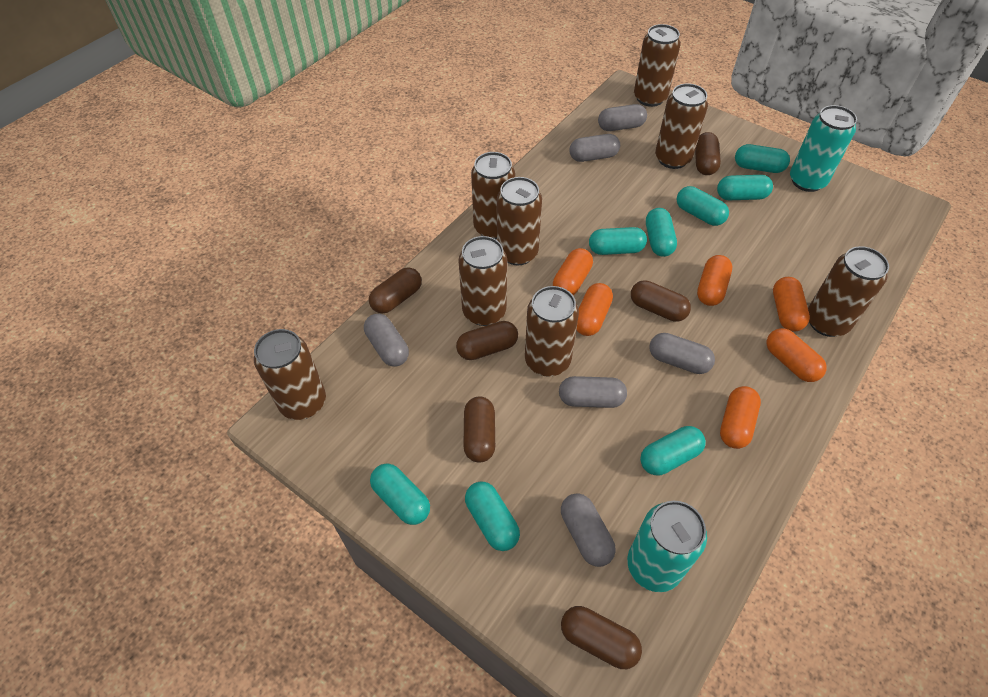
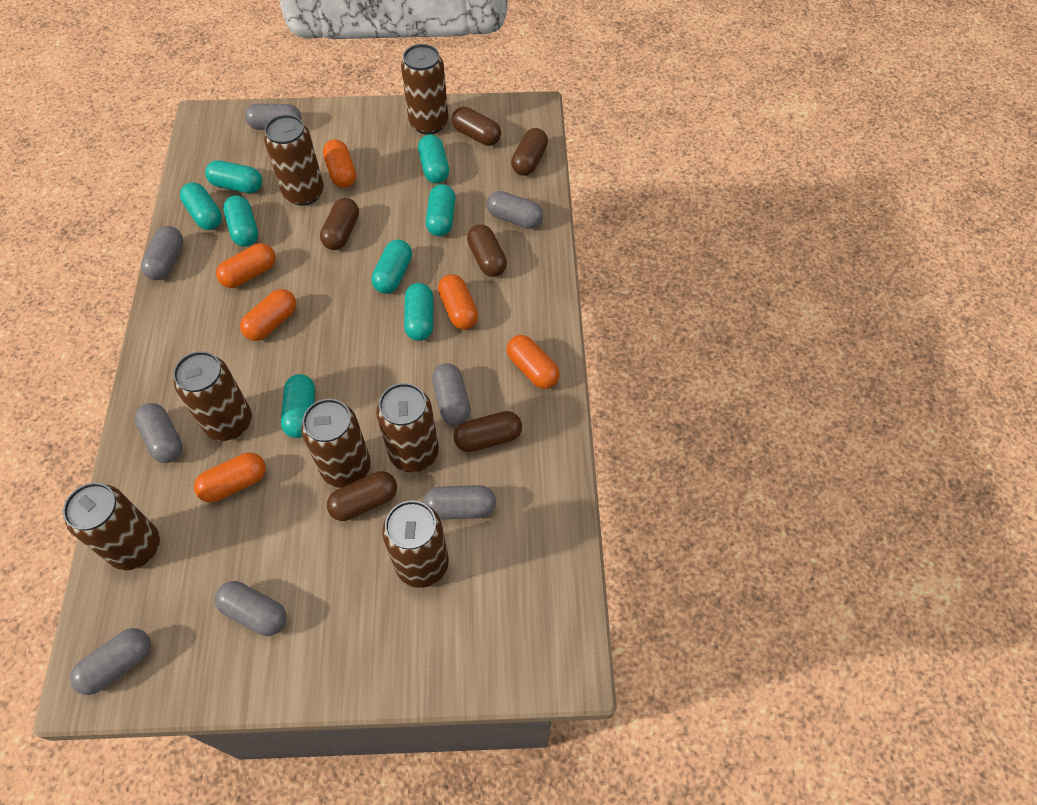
brown can: 8 -> 7
grey capsule: 6 -> 8
turquoise can: 2 -> 0

